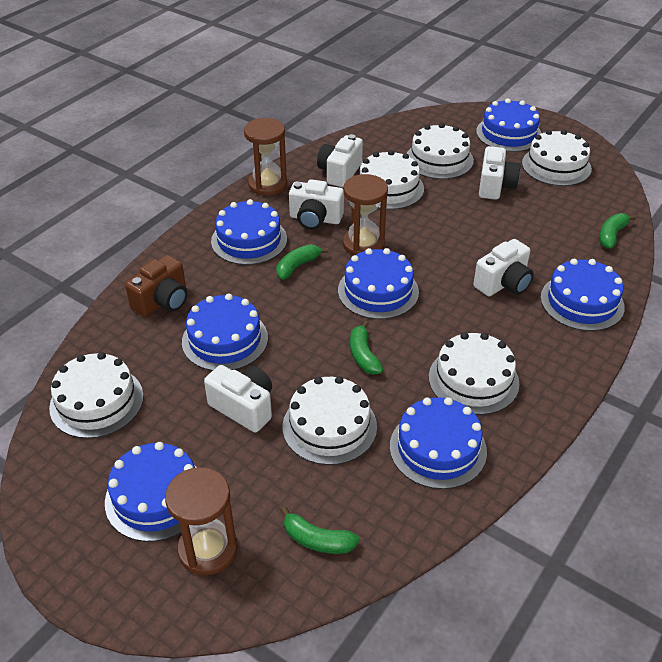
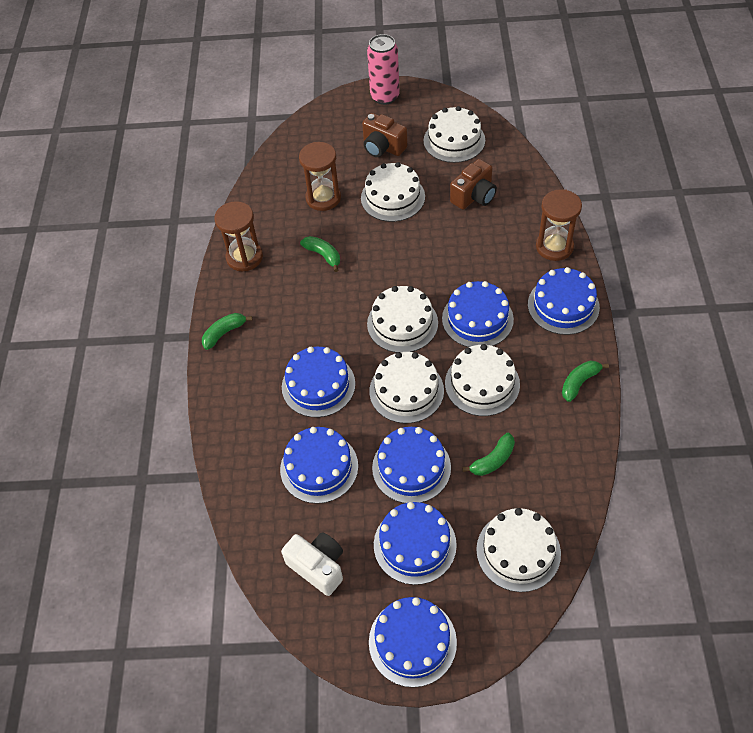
brown camera: 1 -> 2
pink can: 0 -> 1
white camera: 5 -> 1

